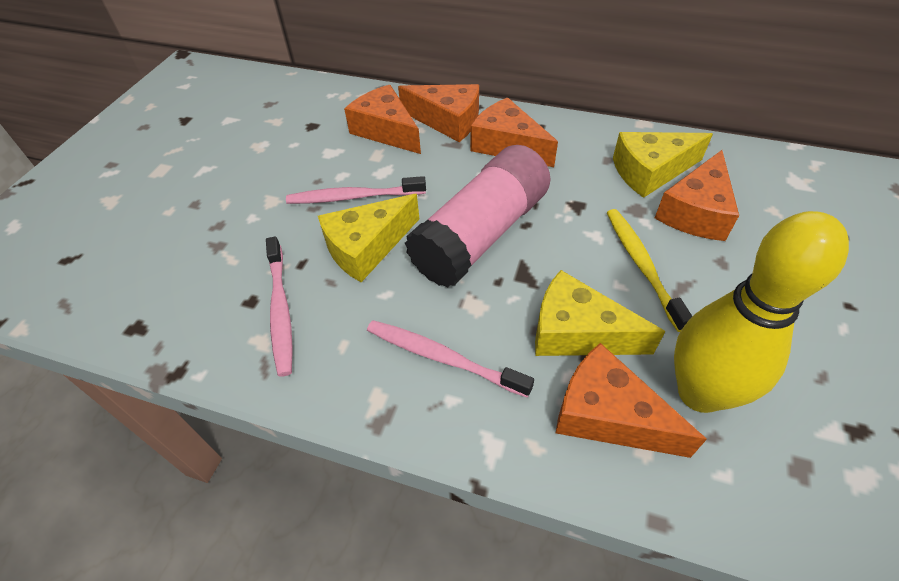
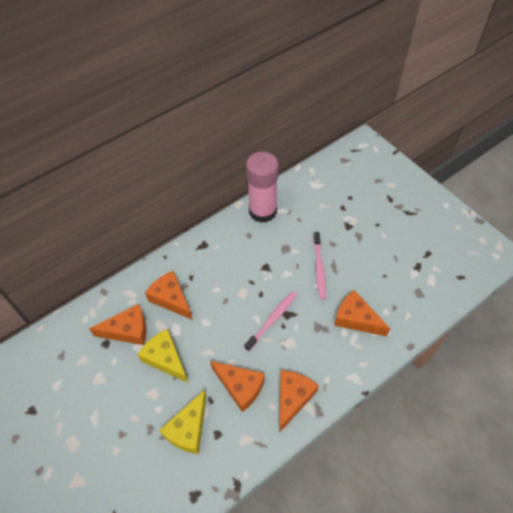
pink toothbrush: 3 -> 2
yellow bowling pin: 1 -> 0
yellow cheese: 3 -> 2
yellow toothbrush: 1 -> 0

